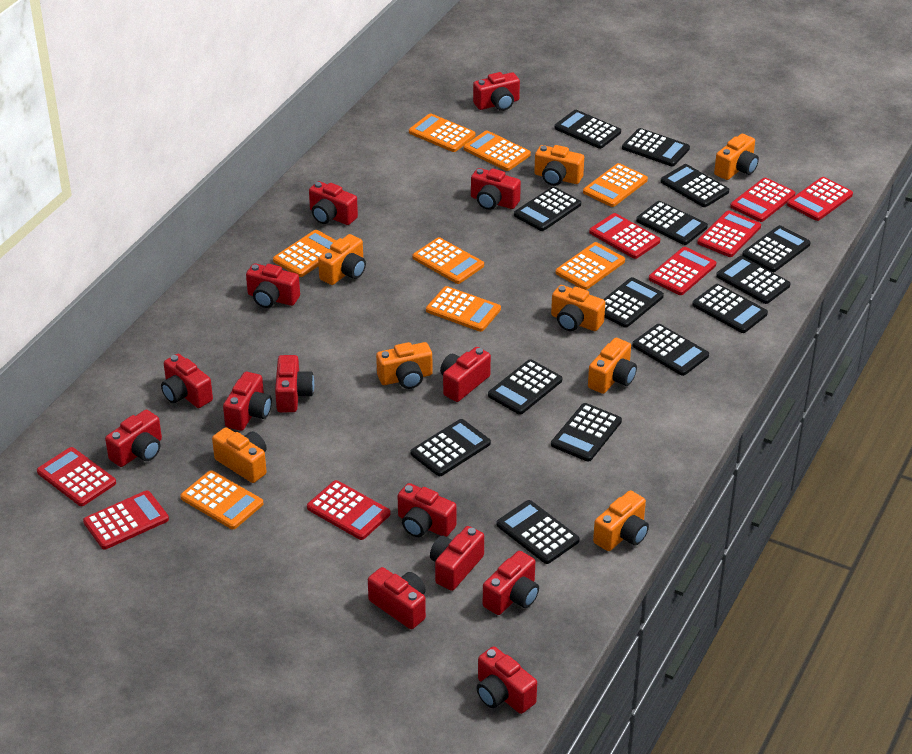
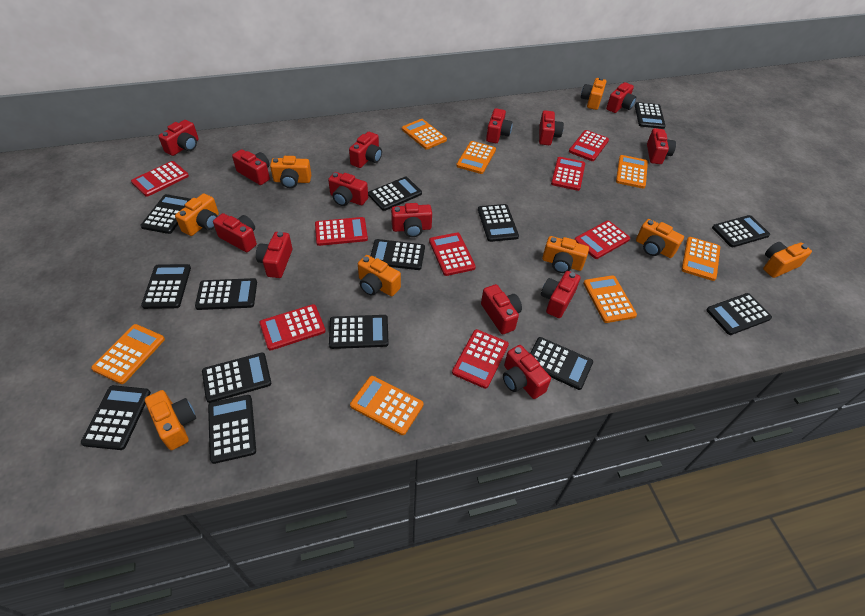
orange calculator: 8 -> 7

